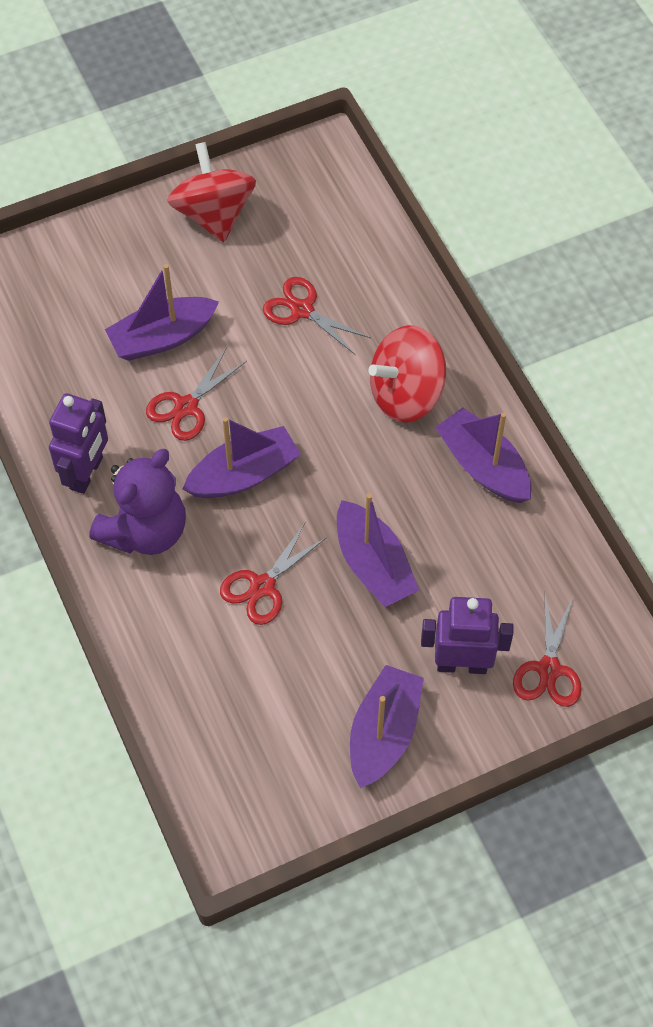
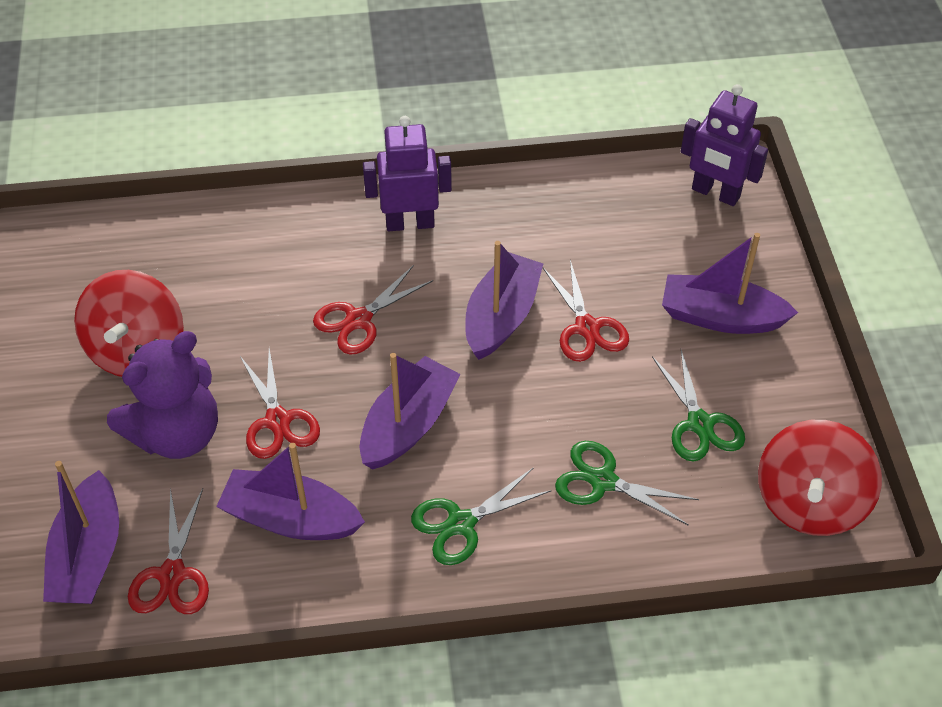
green scissors: 0 -> 3

